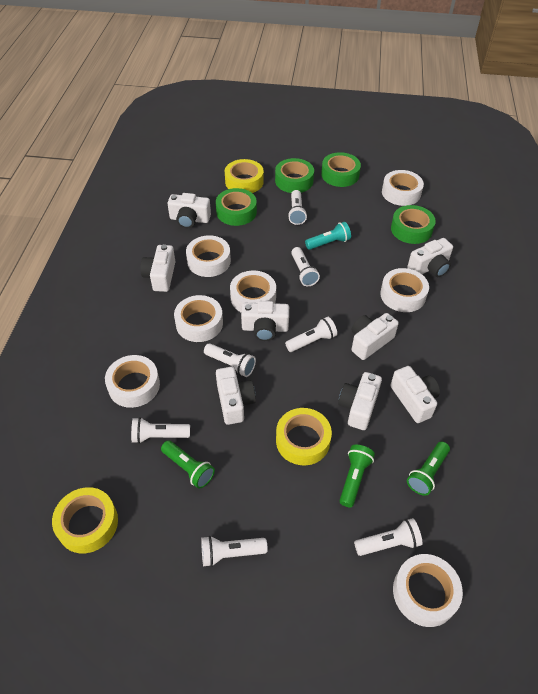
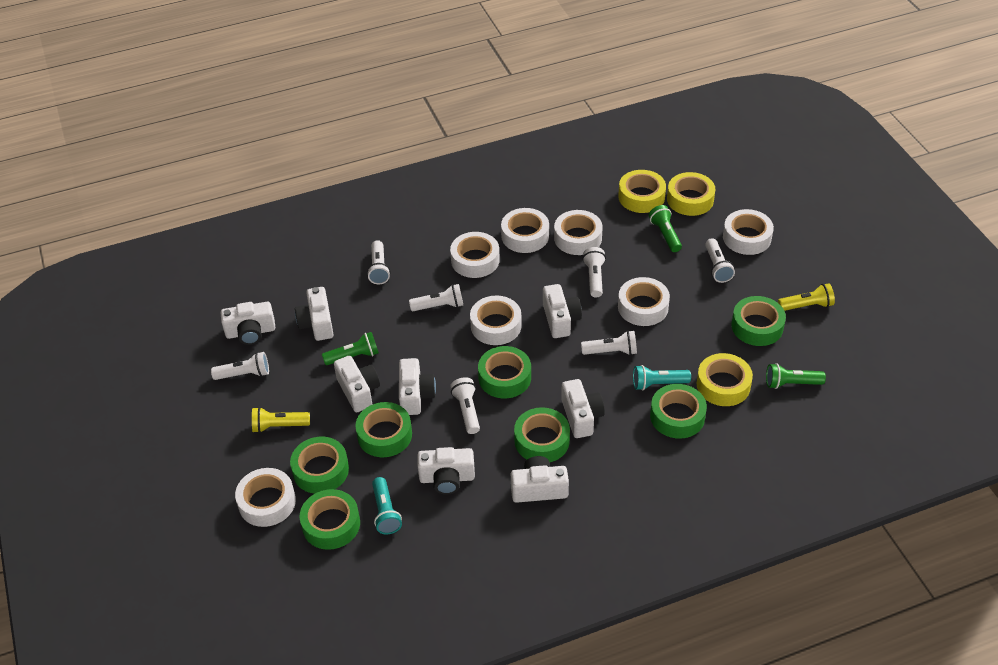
green tape: 4 -> 7
turquoise flashlight: 1 -> 2
yellow flashlight: 0 -> 2

